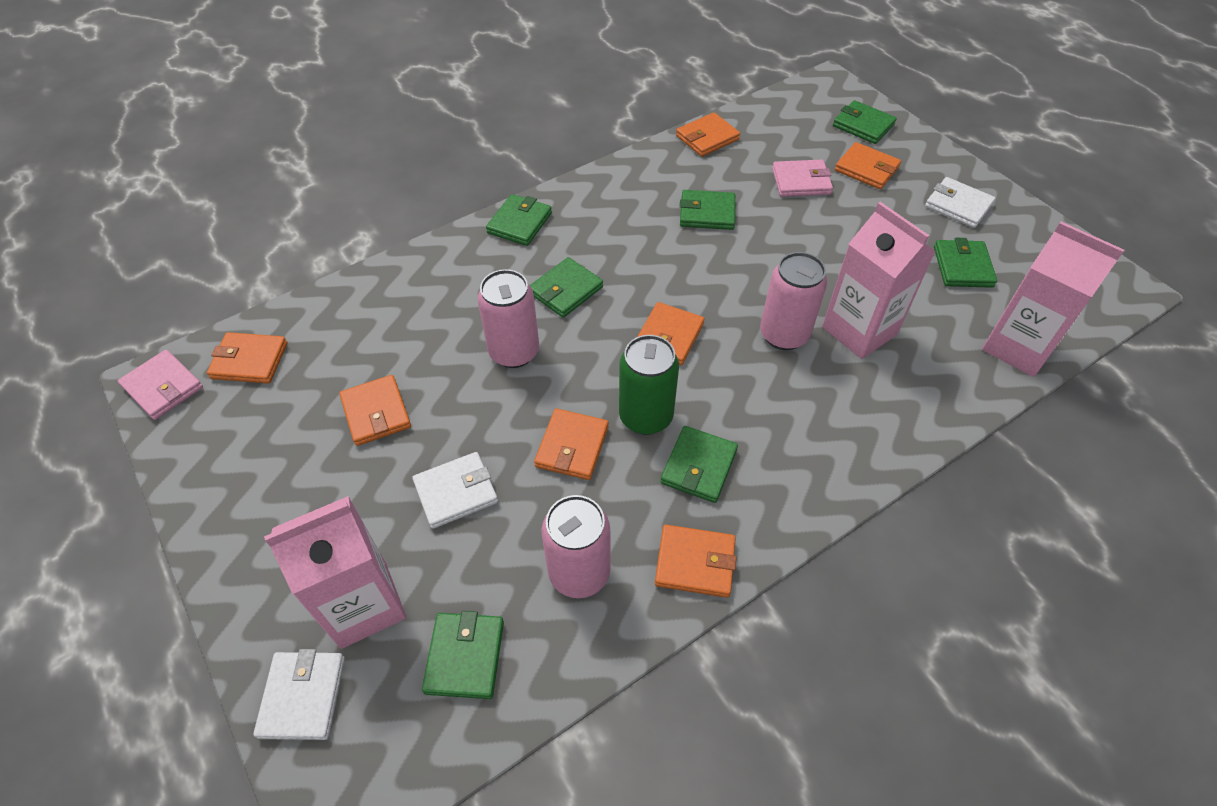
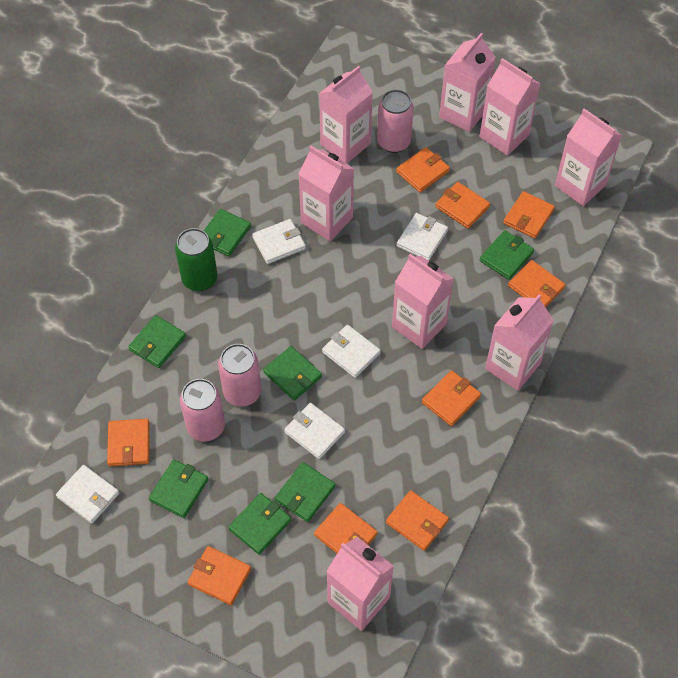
orange wallet: 7 -> 9
pink carton: 3 -> 8
pink wallet: 2 -> 0
white wallet: 3 -> 5

